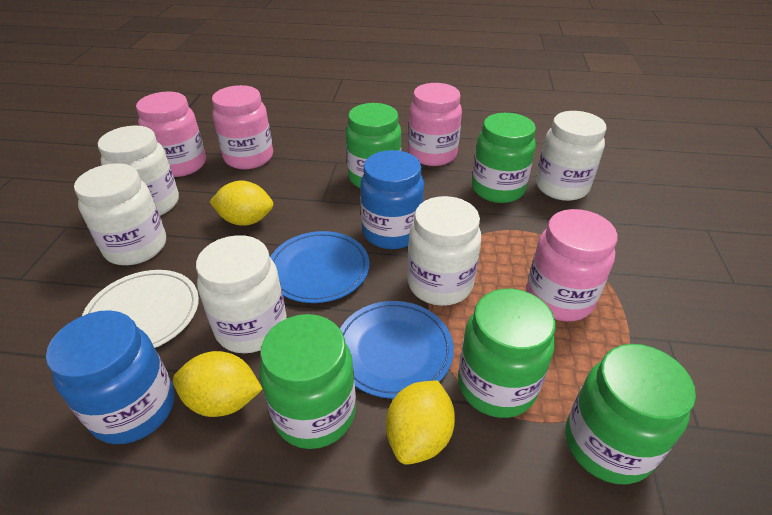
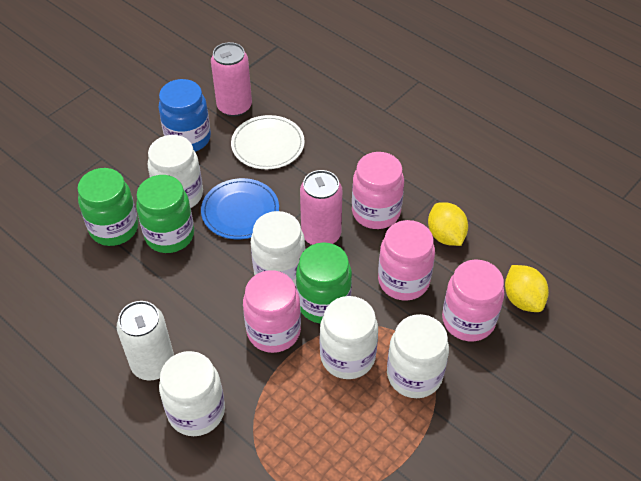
blue jar: 2 -> 1
blue plate: 2 -> 1
green jar: 5 -> 3
pink can: 0 -> 2
white can: 0 -> 1
yellow lemon: 3 -> 2

